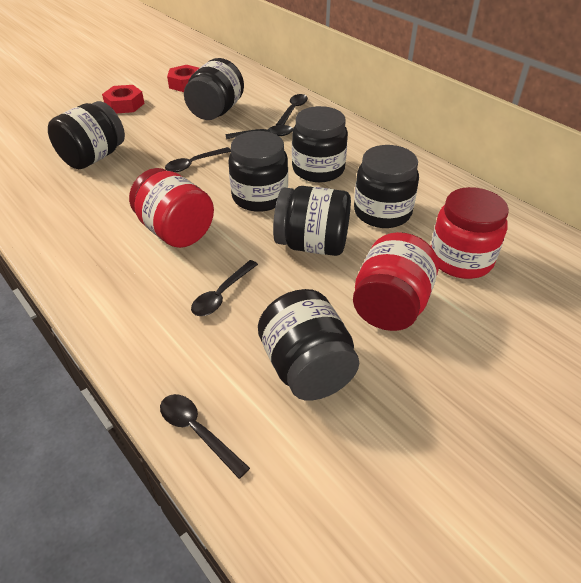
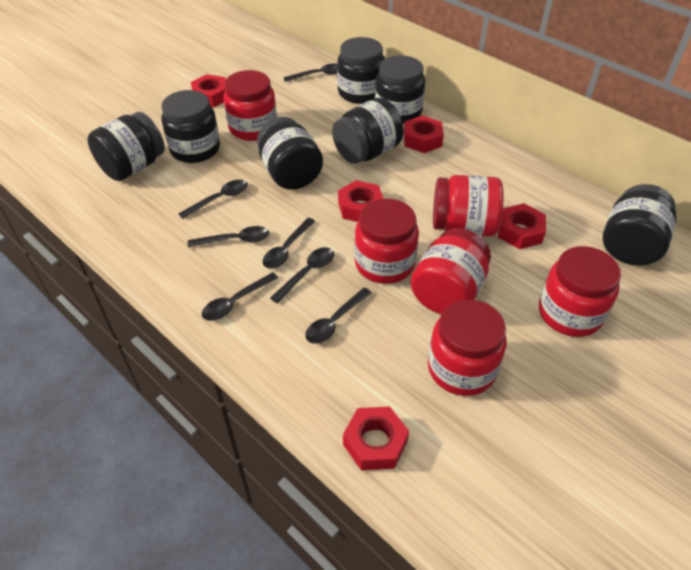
black spoon: 5 -> 7
red jar: 3 -> 6
red nut: 2 -> 5

